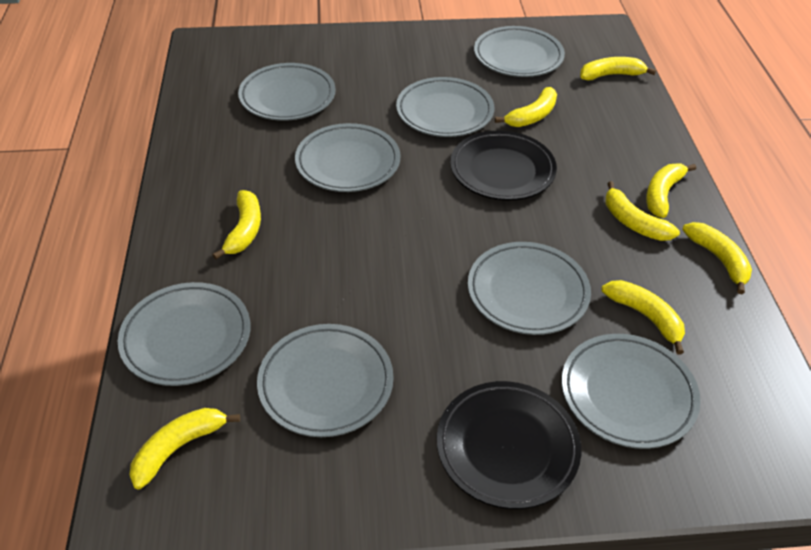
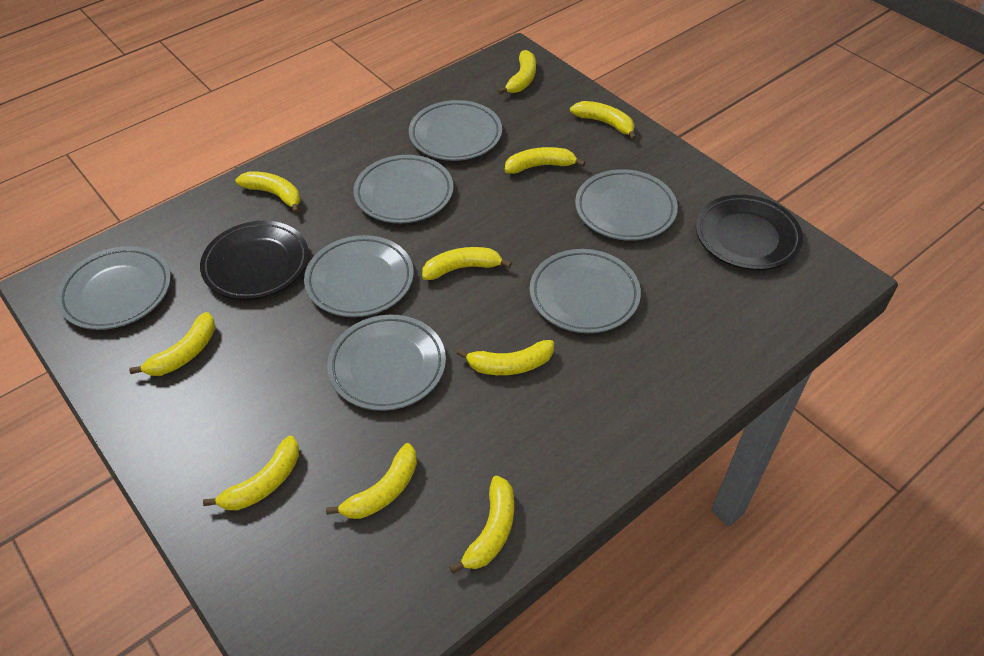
grey plate: 8 -> 7
yellow banana: 8 -> 10

